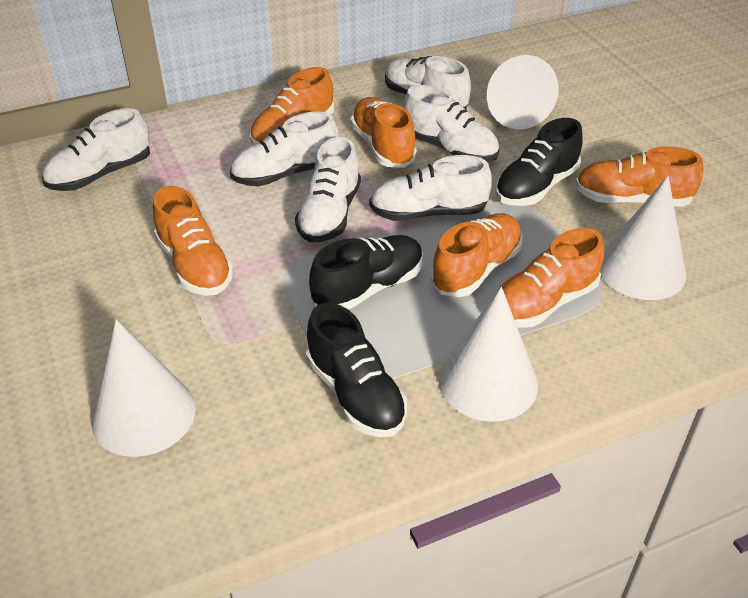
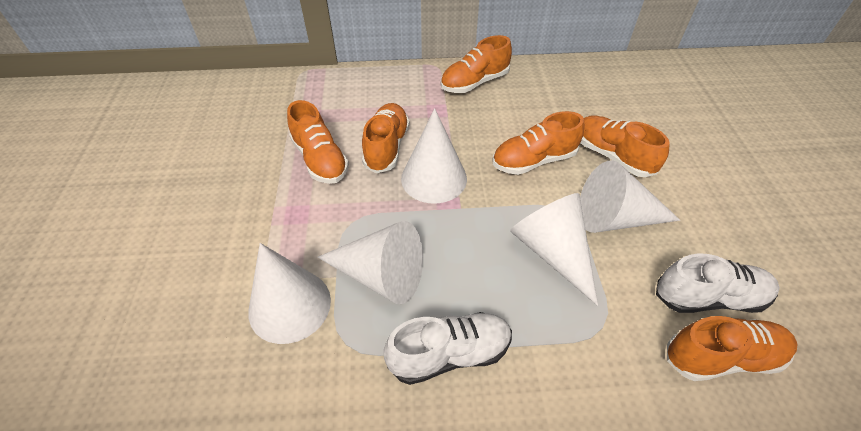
black shoe: 3 -> 0
white cone: 4 -> 5
white shoe: 6 -> 2

